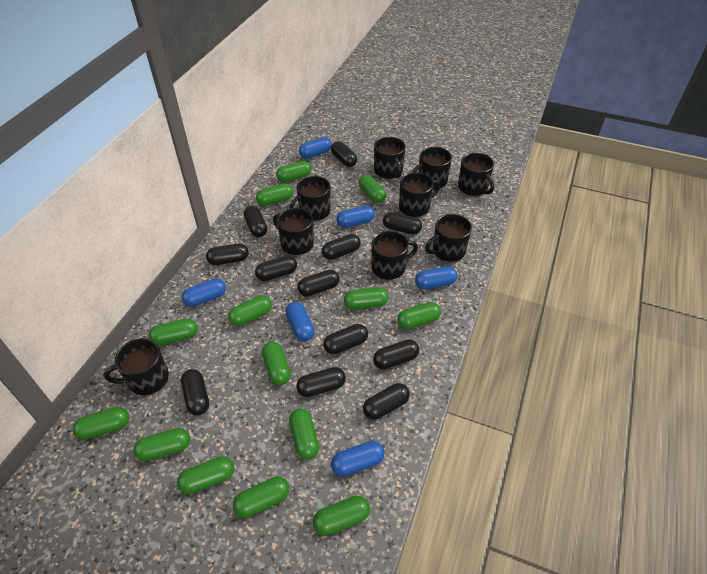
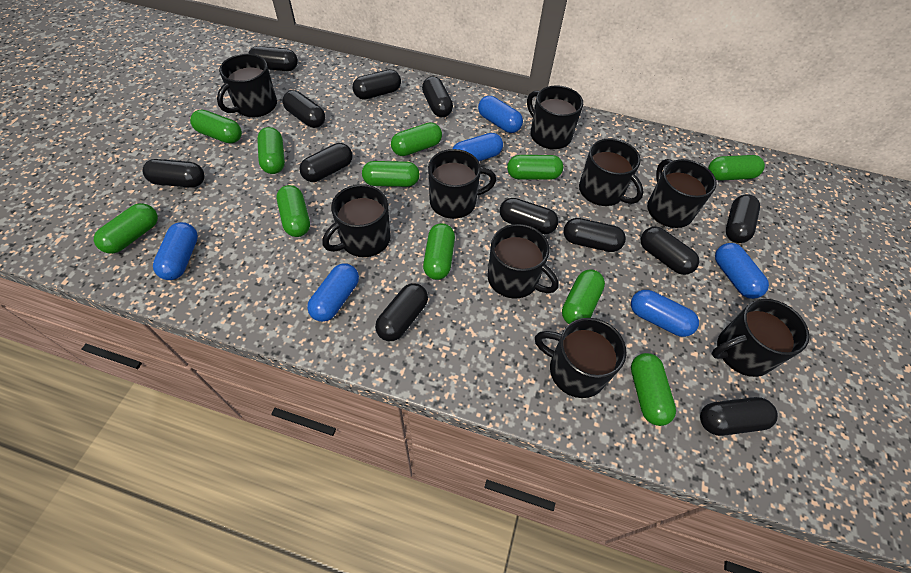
green capsule: 14 -> 11

